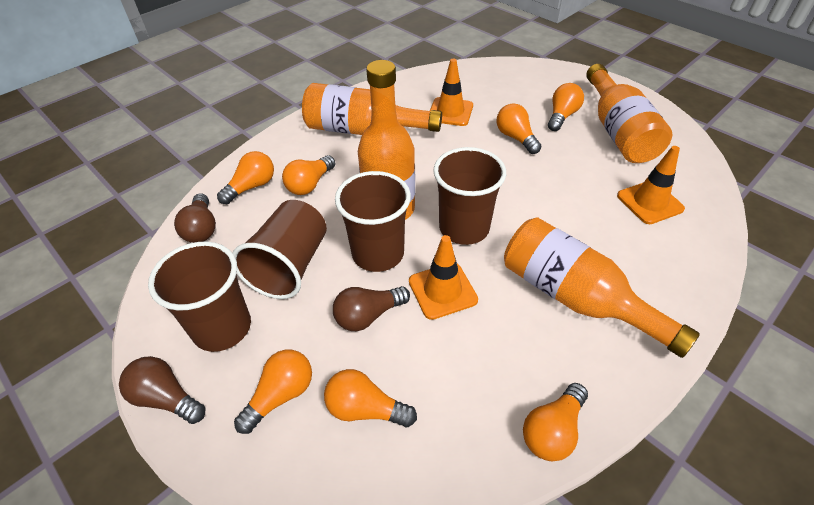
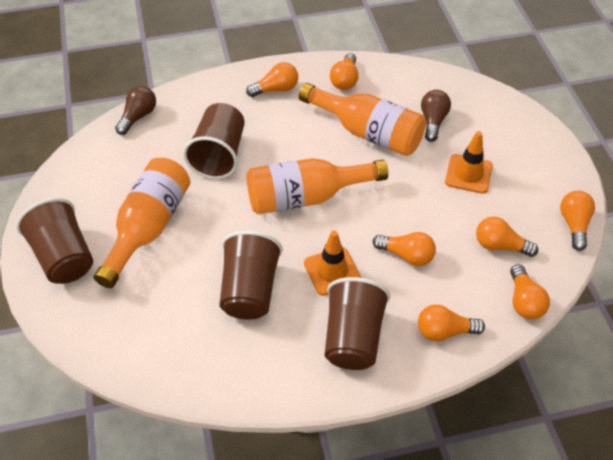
brown light bulb: 3 -> 2
orange bottle: 4 -> 3
orange traffic cone: 3 -> 2

